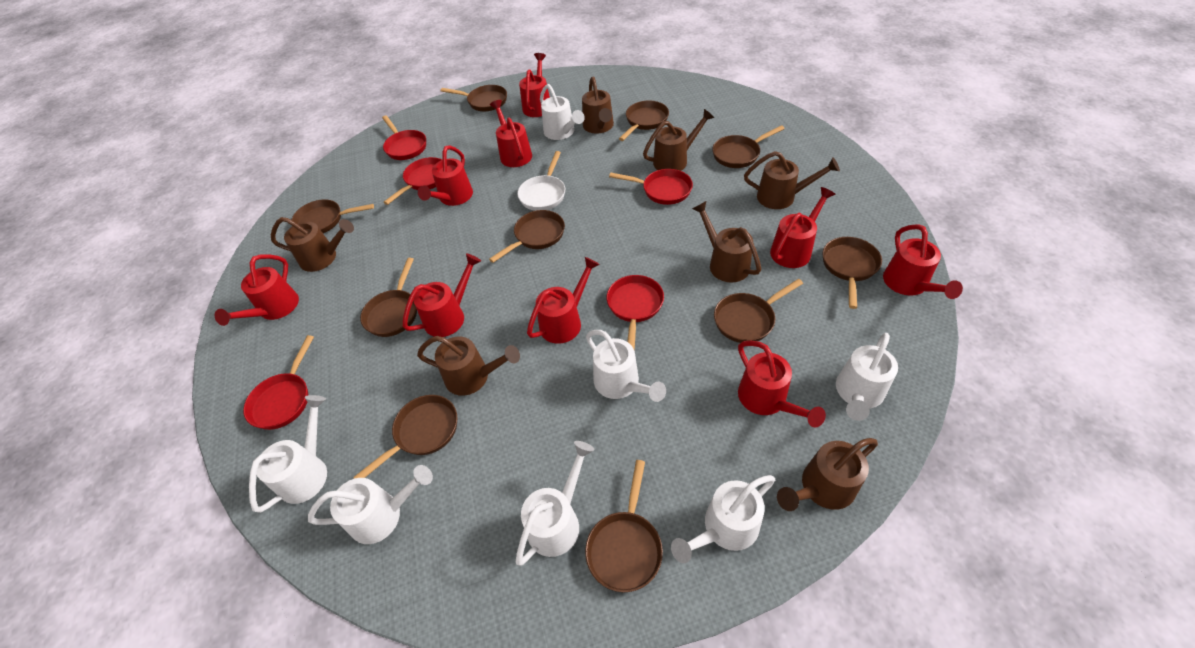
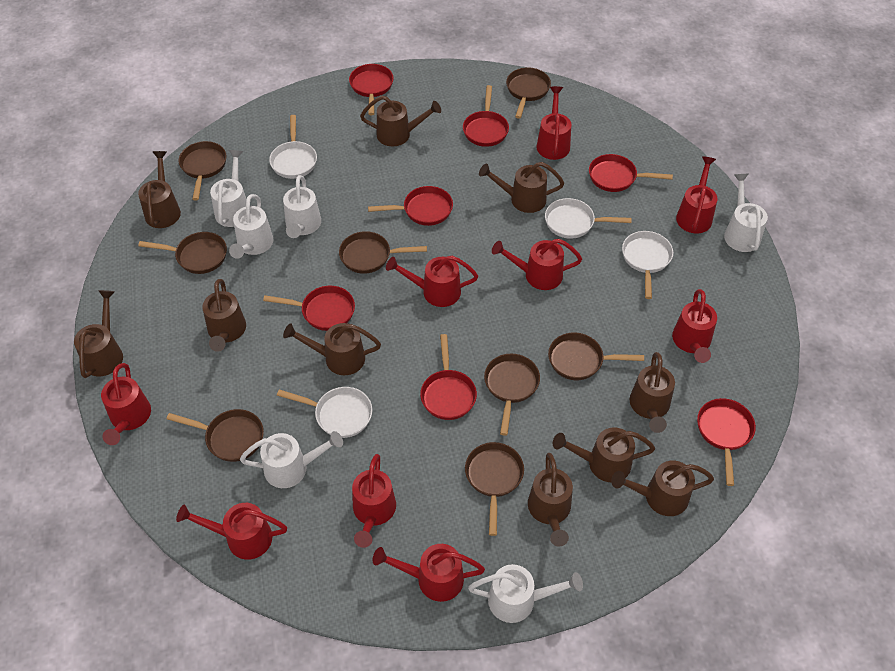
brown pan: 10 -> 8
brown watering can: 7 -> 10
red pan: 5 -> 7
white pan: 1 -> 4
white watering can: 7 -> 6

